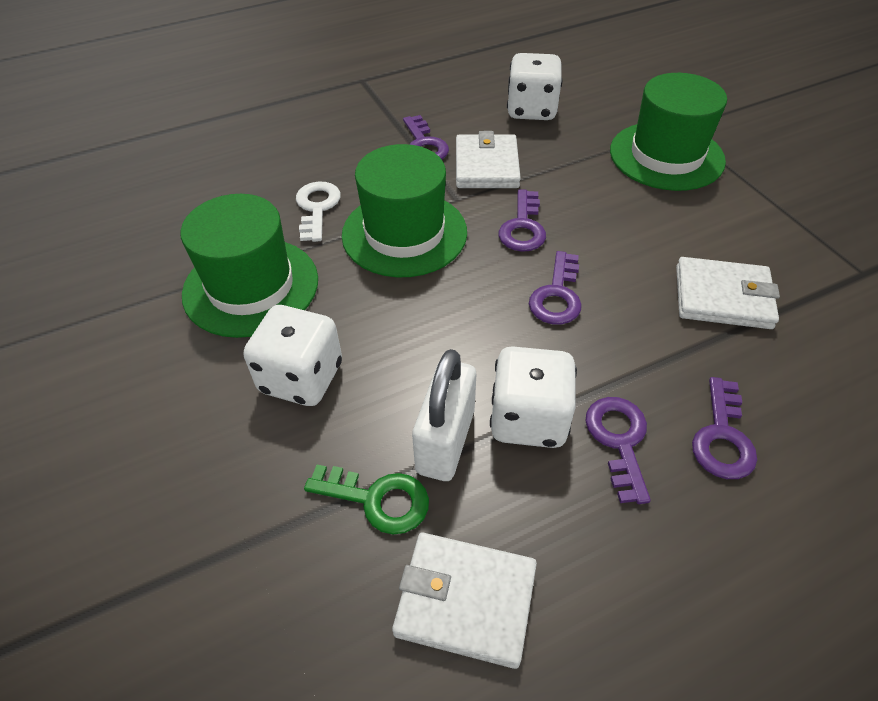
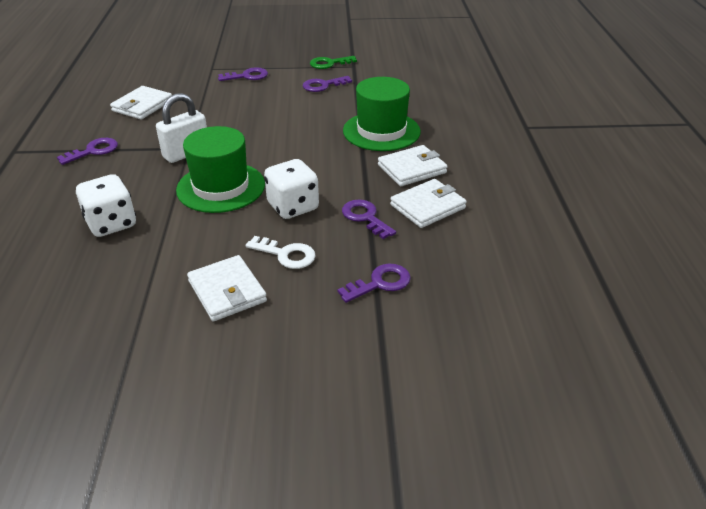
green hat: 3 -> 2
white dice: 3 -> 2
white wallet: 3 -> 4

